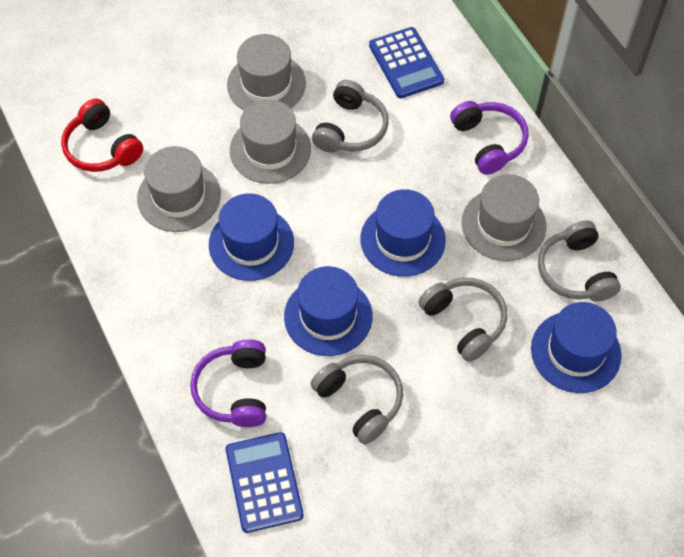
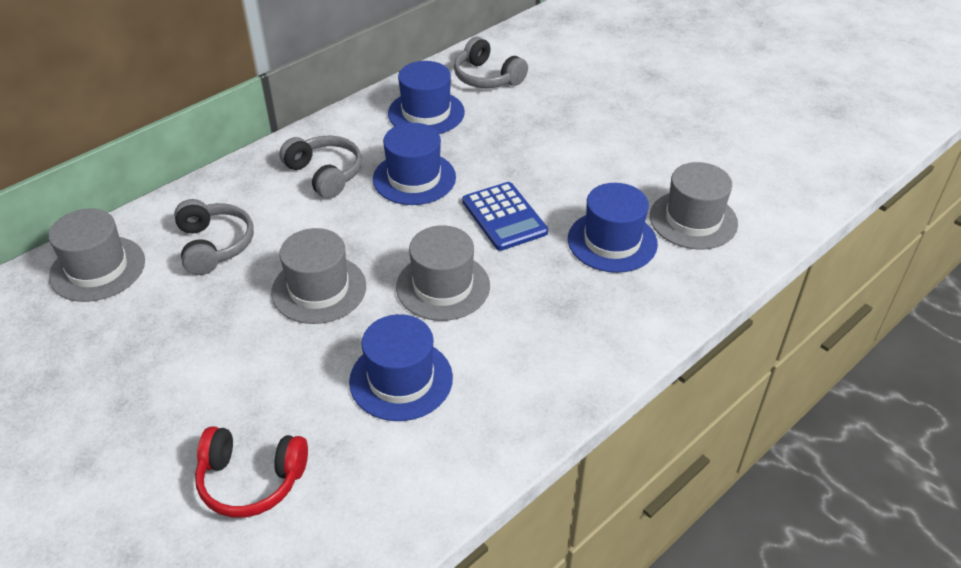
blue calculator: 2 -> 1
grey headphones: 4 -> 3
purple headphones: 2 -> 0

